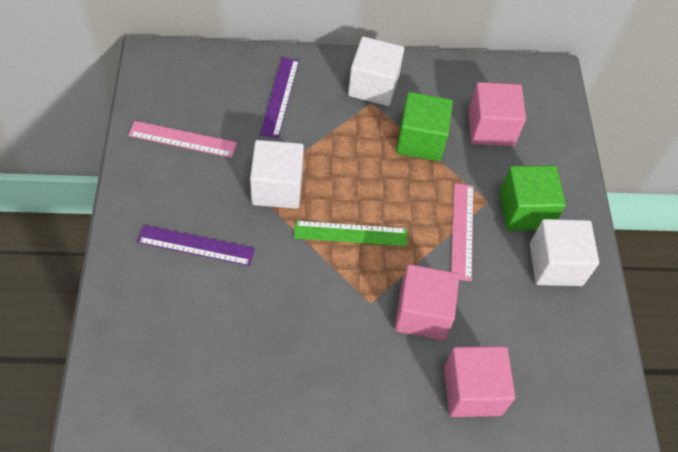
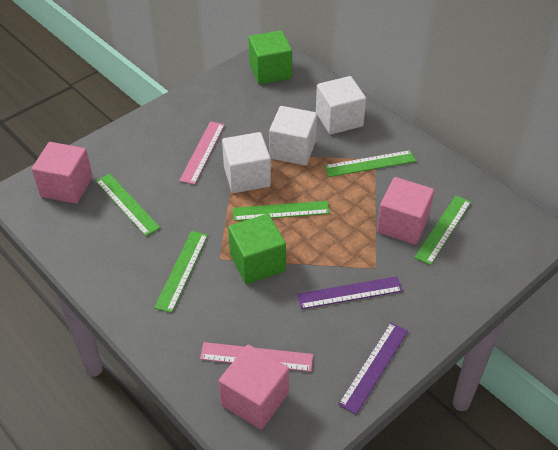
green ruler: 1 -> 5

